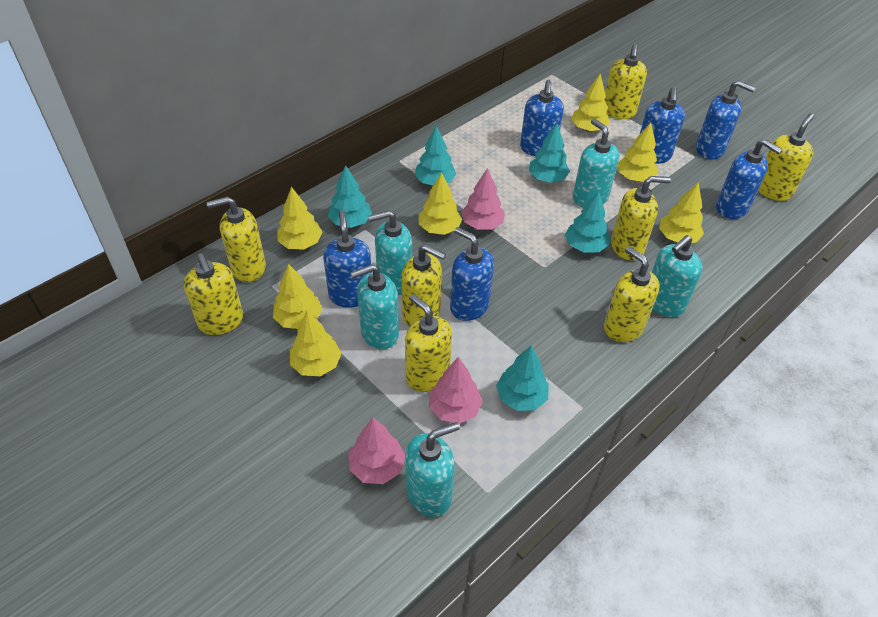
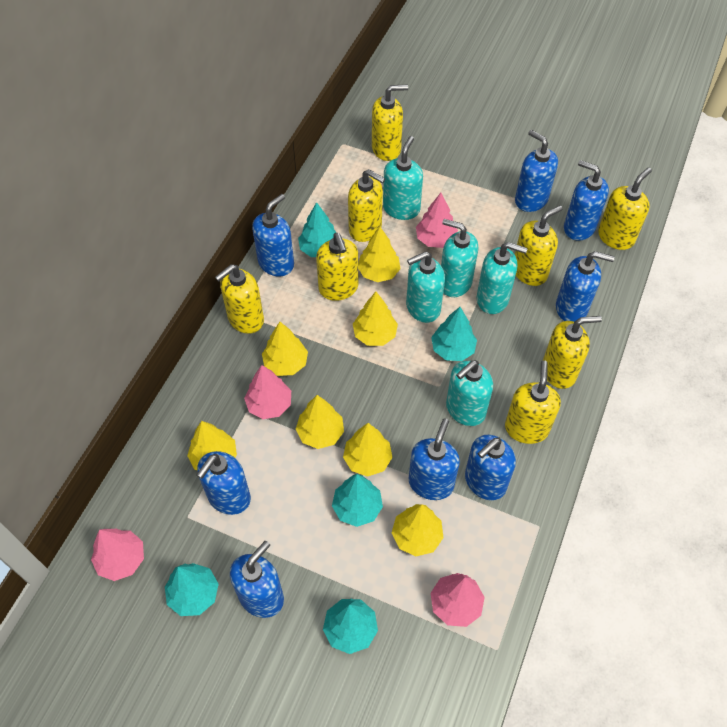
blue soap dispenser: 6 -> 8
pink tree: 3 -> 4

